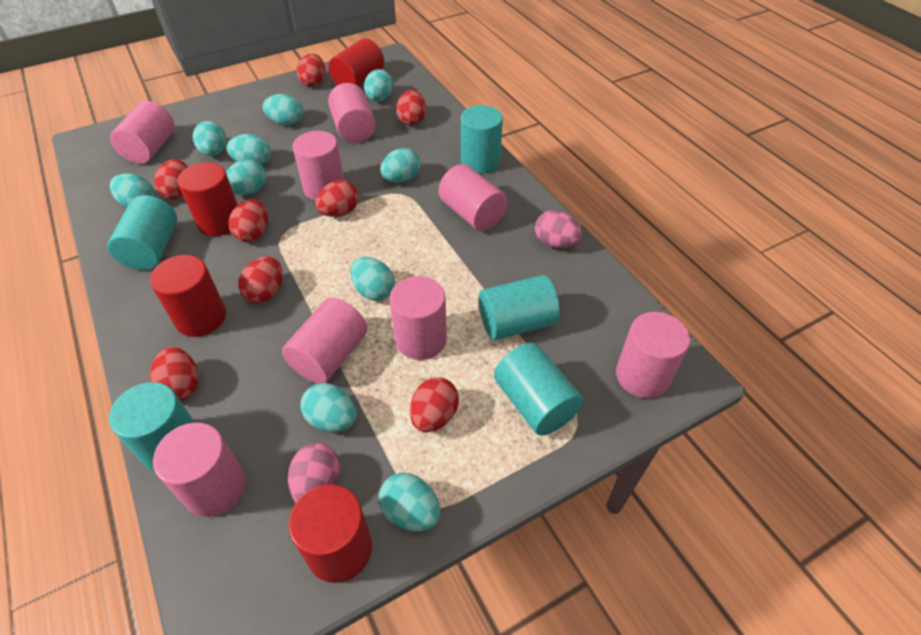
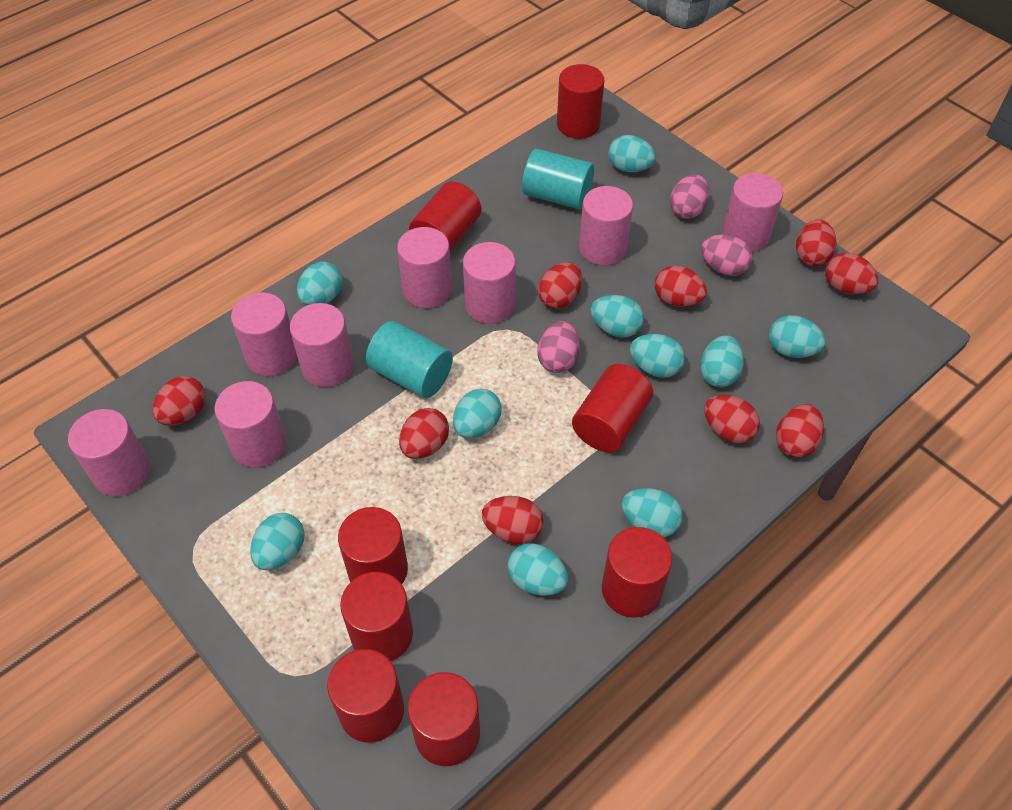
pink egg: 2 -> 3
red cylinder: 4 -> 8
red egg: 8 -> 9
turquoise cylinder: 5 -> 2

